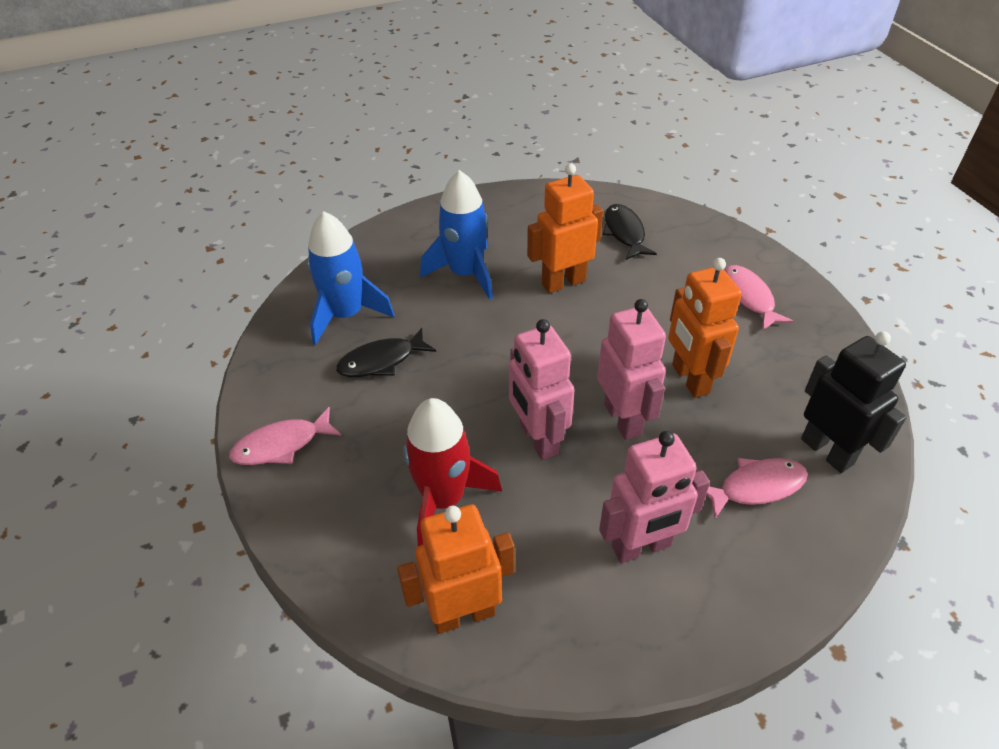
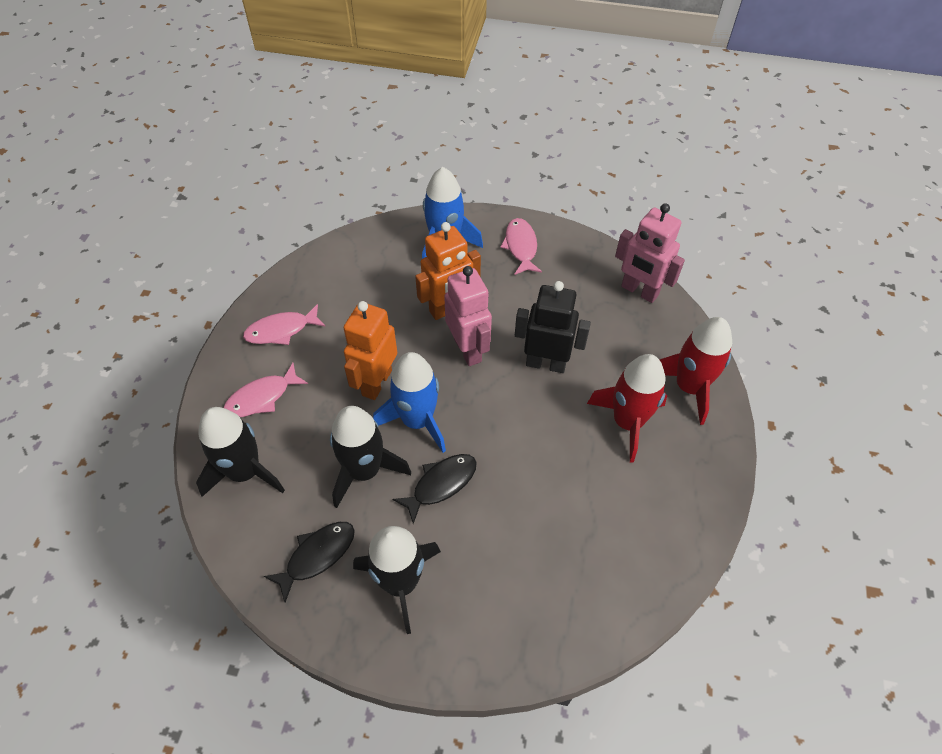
black rocket: 0 -> 3
orange robot: 3 -> 2
pink robot: 3 -> 2
red rocket: 1 -> 2

